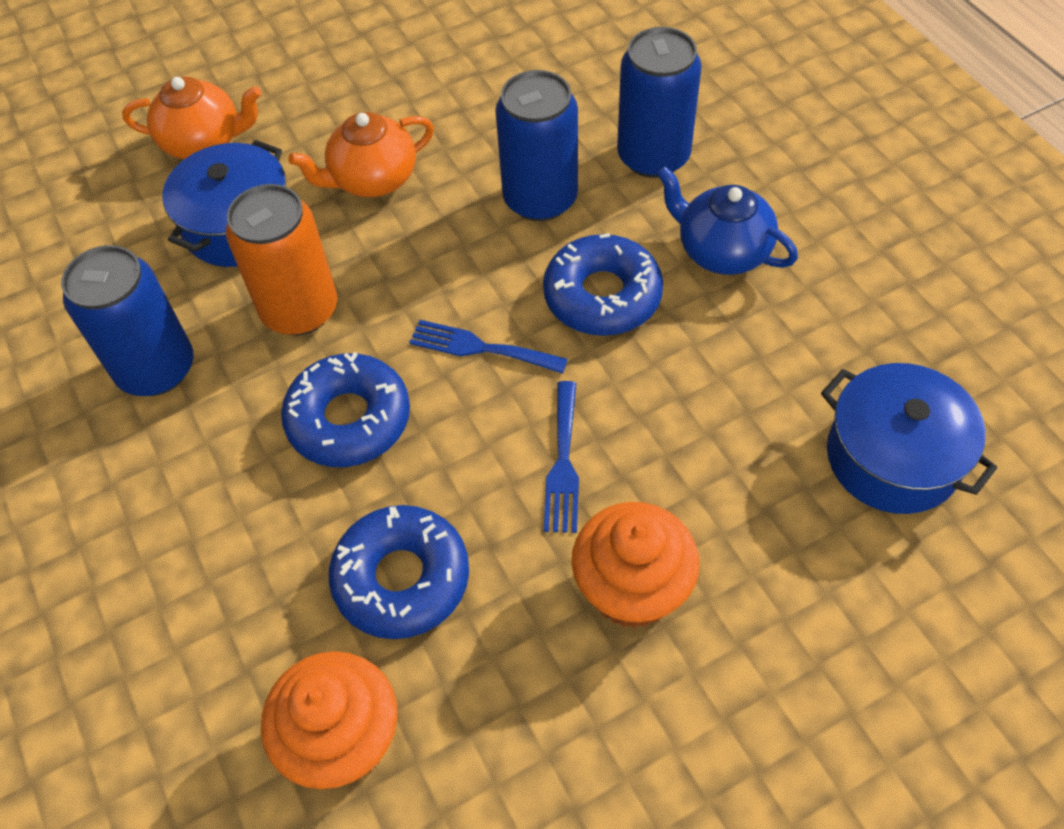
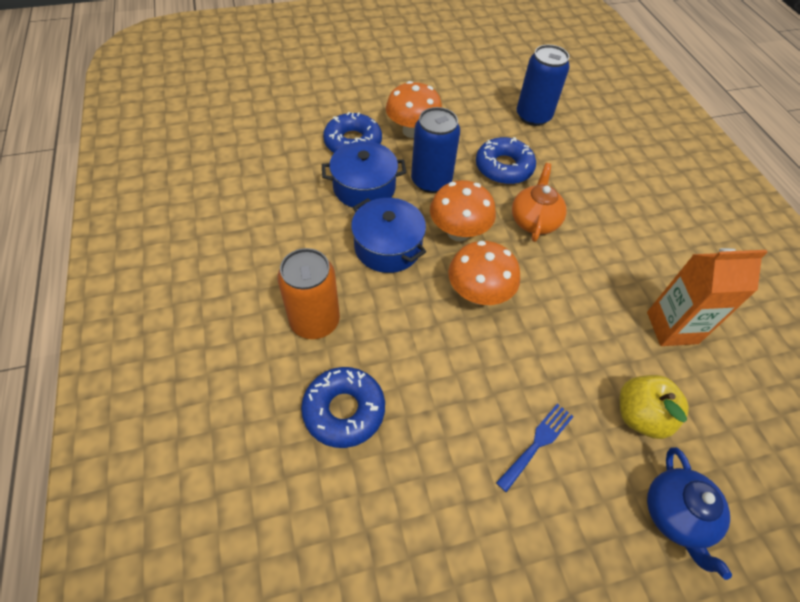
blue can: 3 -> 2
blue fork: 2 -> 1
orange carton: 0 -> 1
orange cupcake: 2 -> 0
orange mushroom: 0 -> 3
orange teapot: 2 -> 1
yellow apple: 0 -> 1

